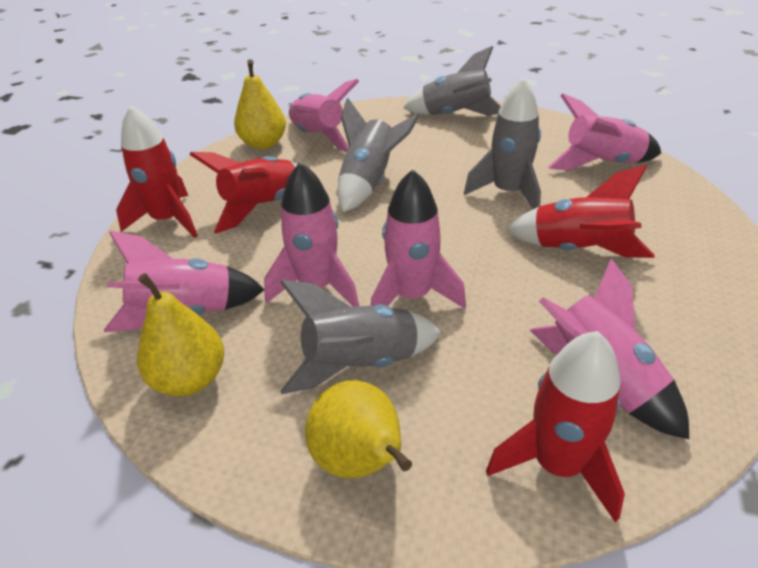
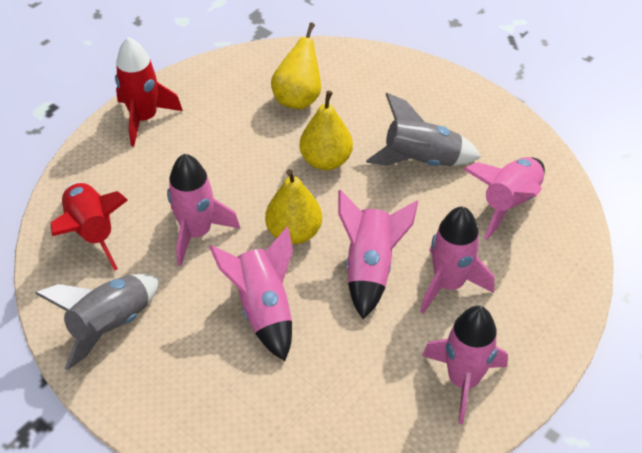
grey rocket: 4 -> 2
red rocket: 4 -> 2

